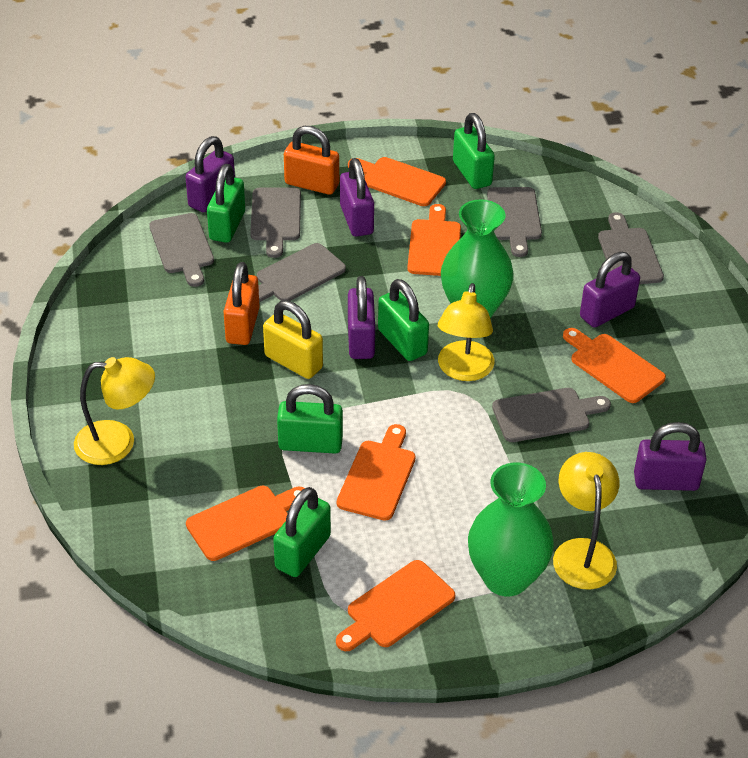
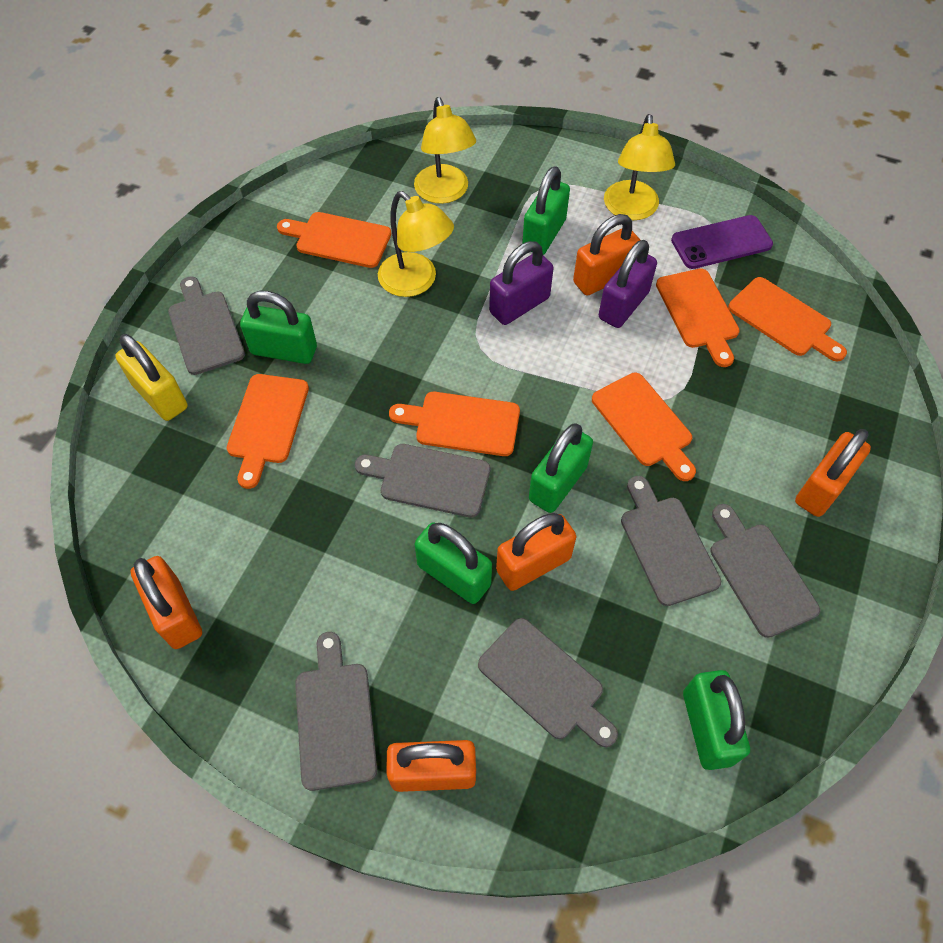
green vase: 2 -> 0
orange padlock: 2 -> 5
purple padlock: 5 -> 2
purple phone: 0 -> 1

